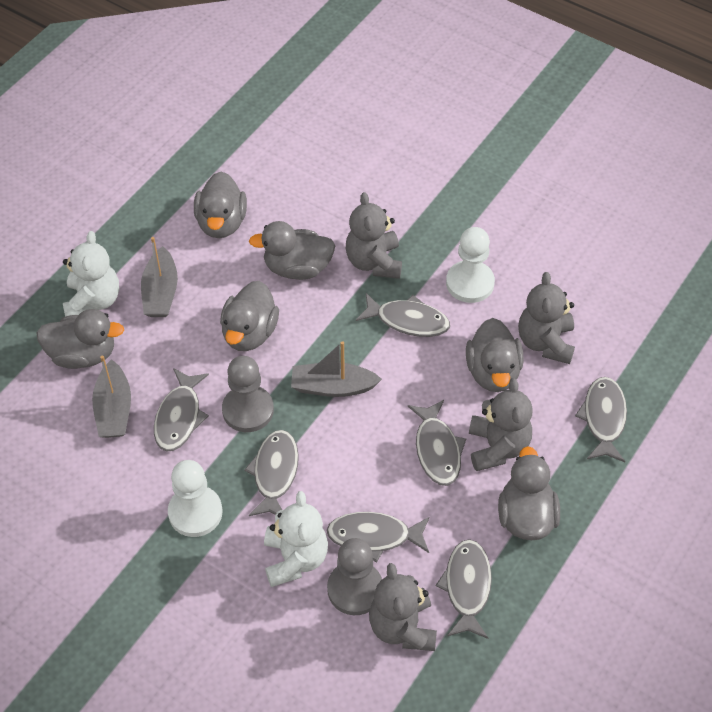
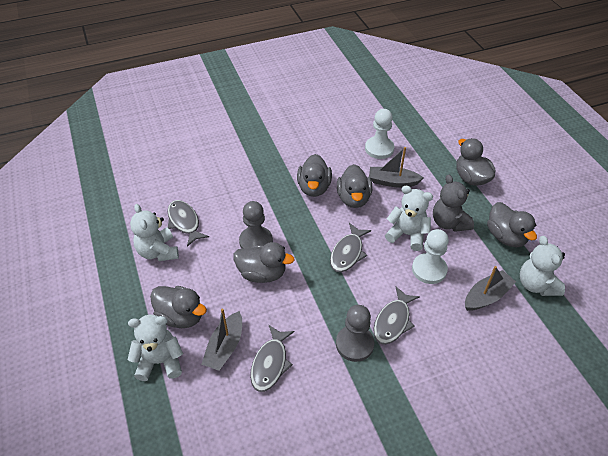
grey fish: 7 -> 4
grey teddy bear: 4 -> 1
white teddy bear: 2 -> 4

